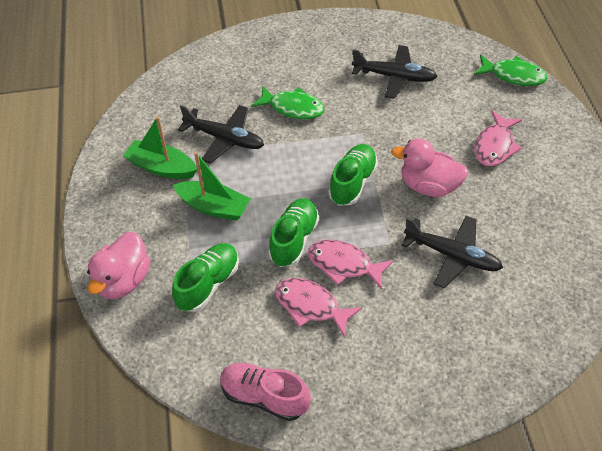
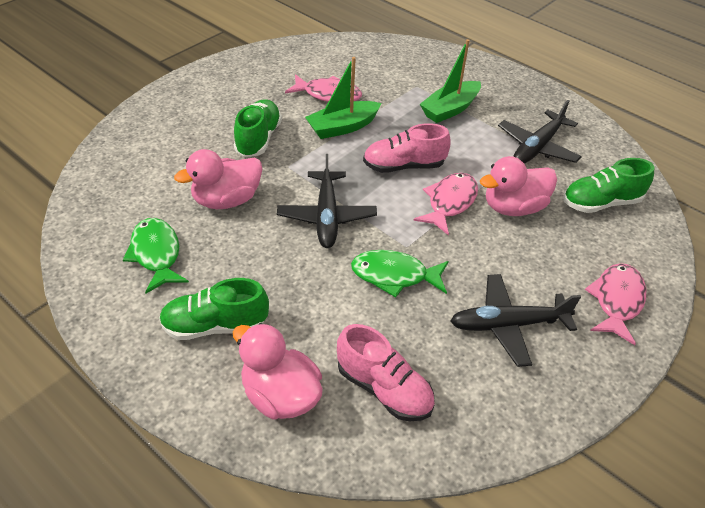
pink duck: 2 -> 3
pink shoe: 1 -> 2

